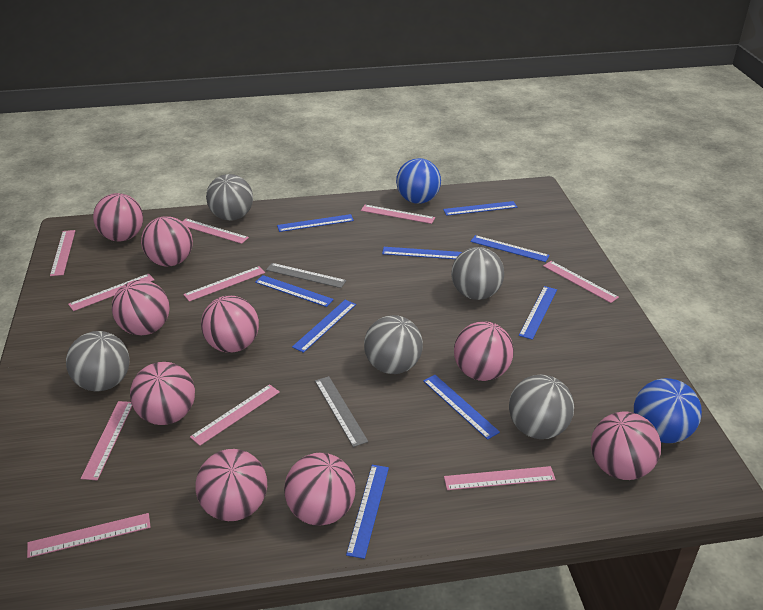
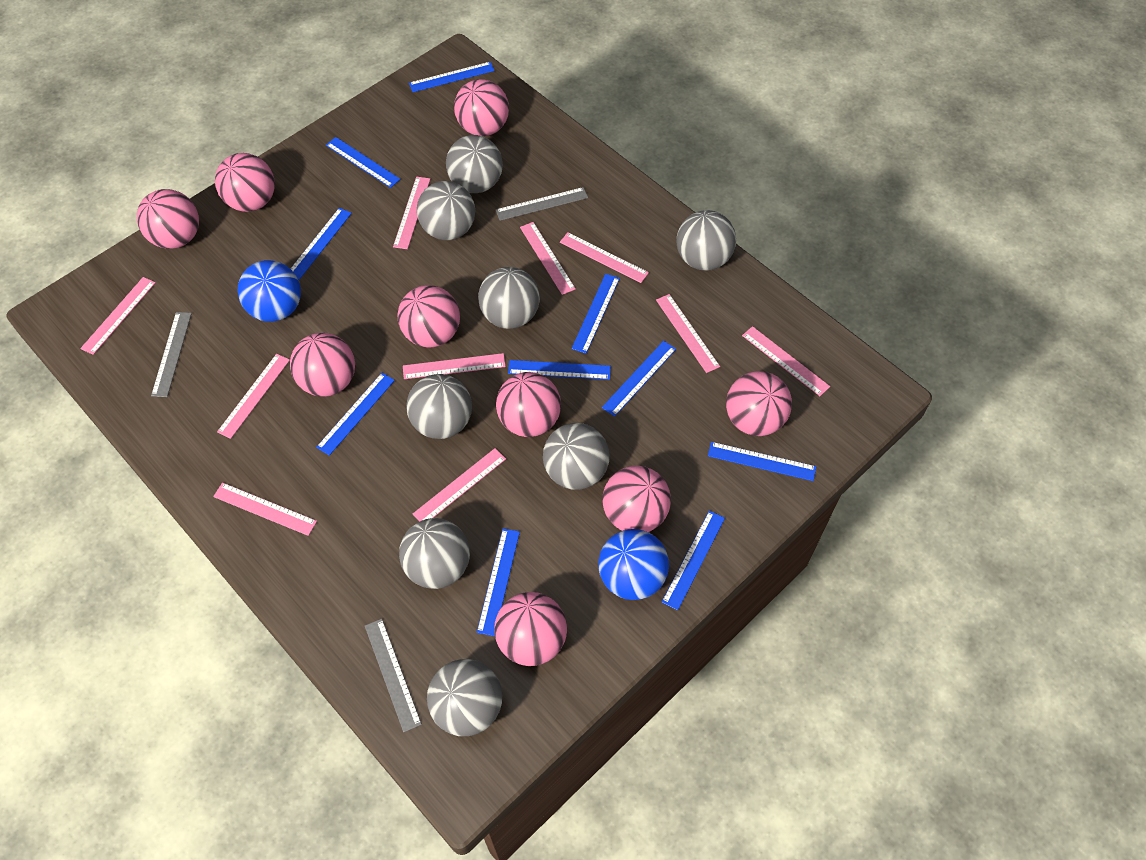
blue ruler: 9 -> 10
grey ball: 5 -> 8
grey ruler: 2 -> 3

